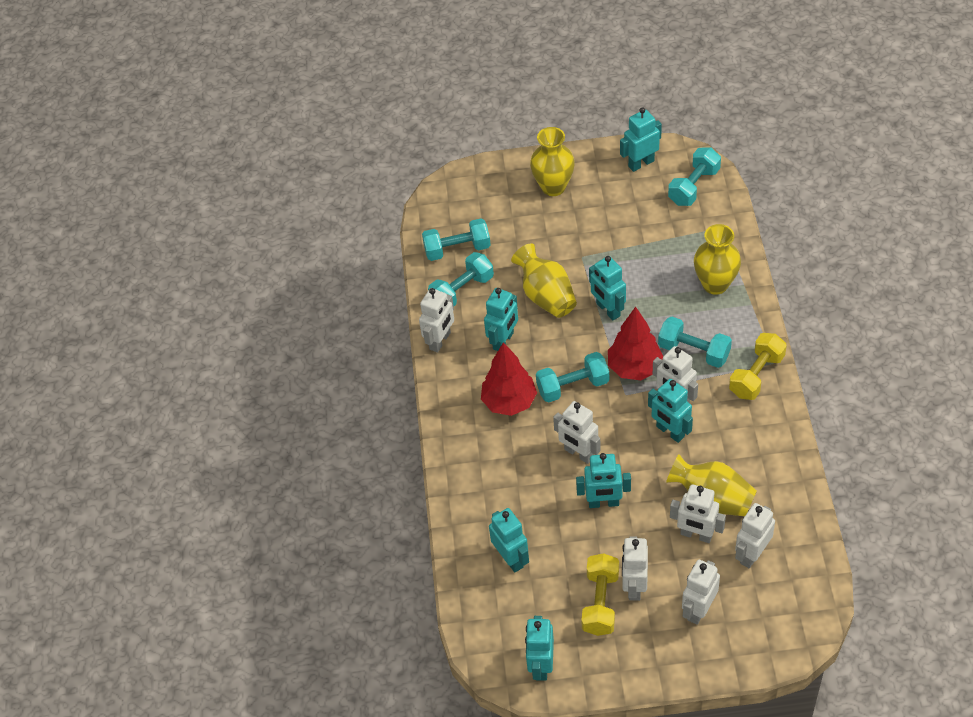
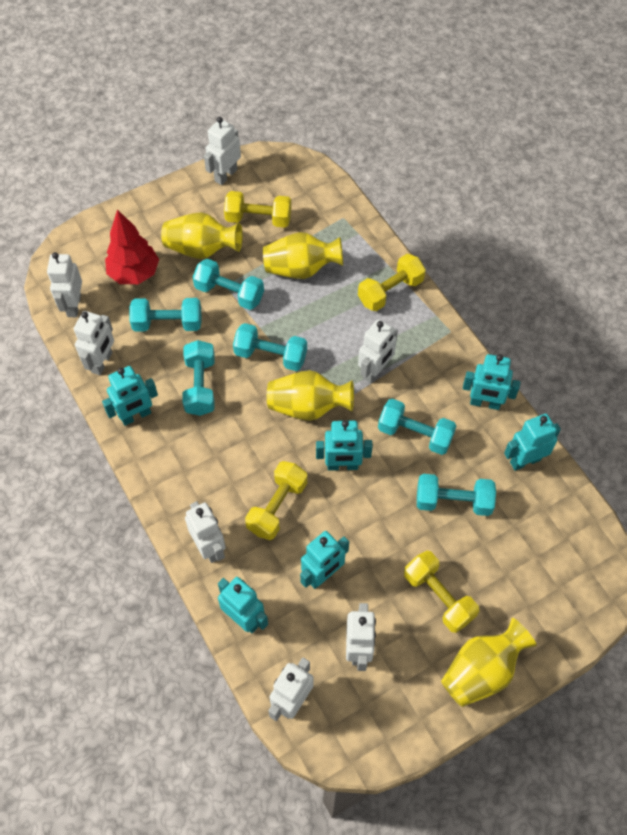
red tree: 2 -> 1
turquoise dumbbell: 5 -> 6
turquoise robot: 7 -> 6
yellow dumbbell: 2 -> 4

